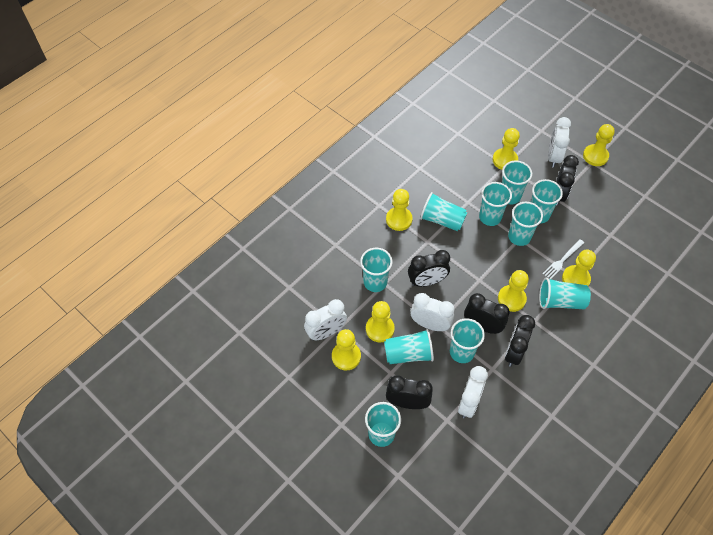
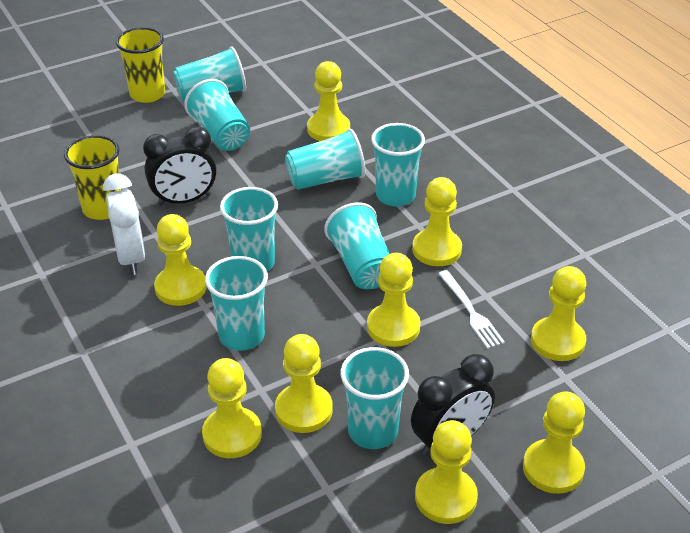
black clock: 5 -> 2
turquoise cup: 10 -> 8
white clock: 4 -> 1
yellow cup: 0 -> 2
yellow pawn: 7 -> 9

